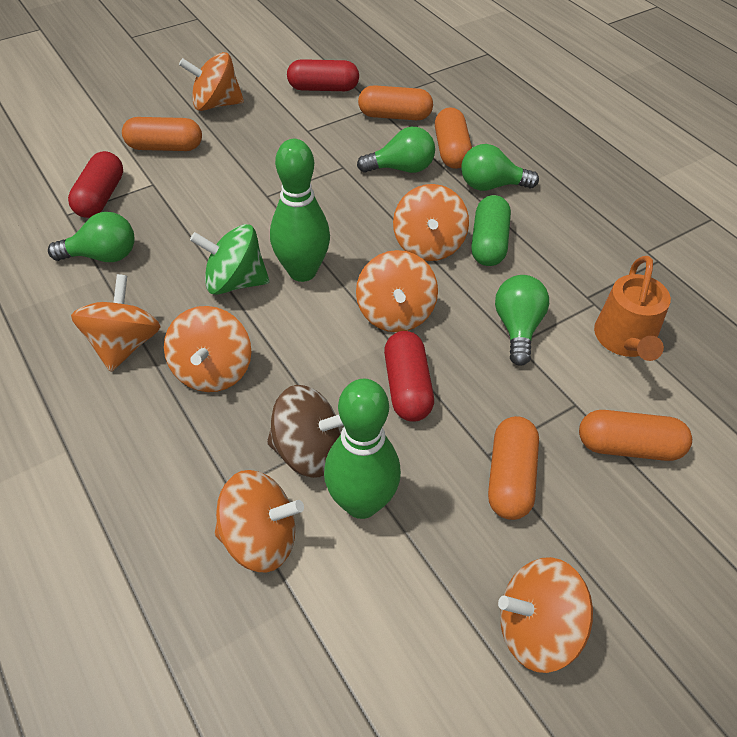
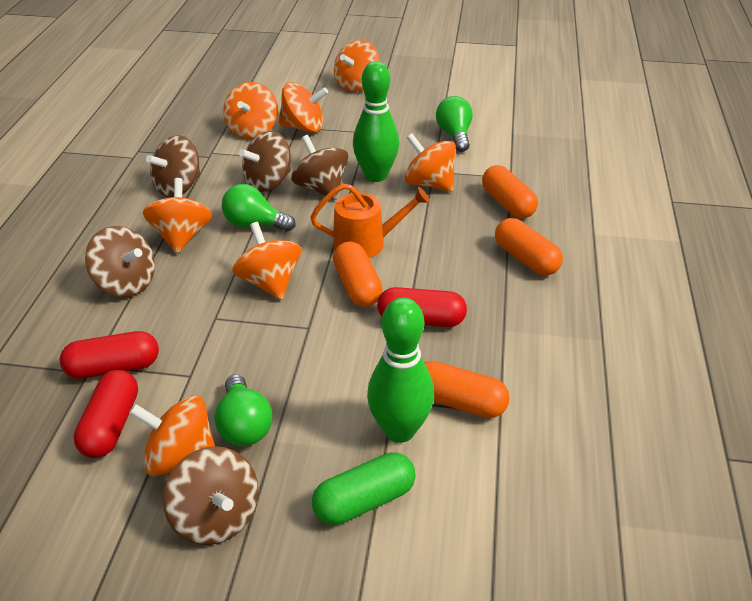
brown spinning top: 1 -> 5
green light bulb: 4 -> 3
green spinning top: 1 -> 0
orange capsule: 5 -> 4

